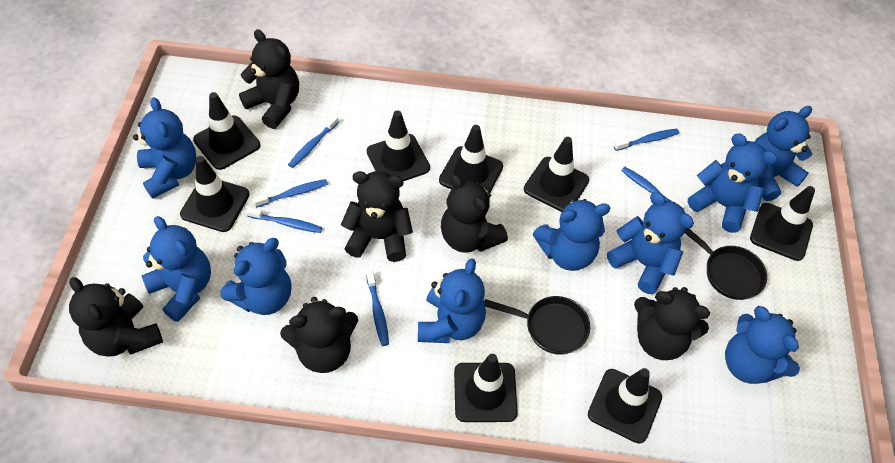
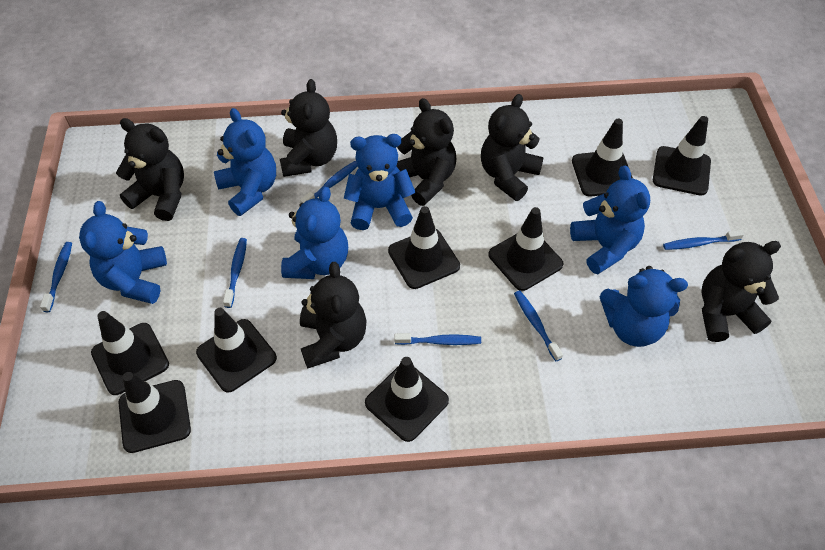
black pan: 2 -> 0
blue teddy bear: 9 -> 6

